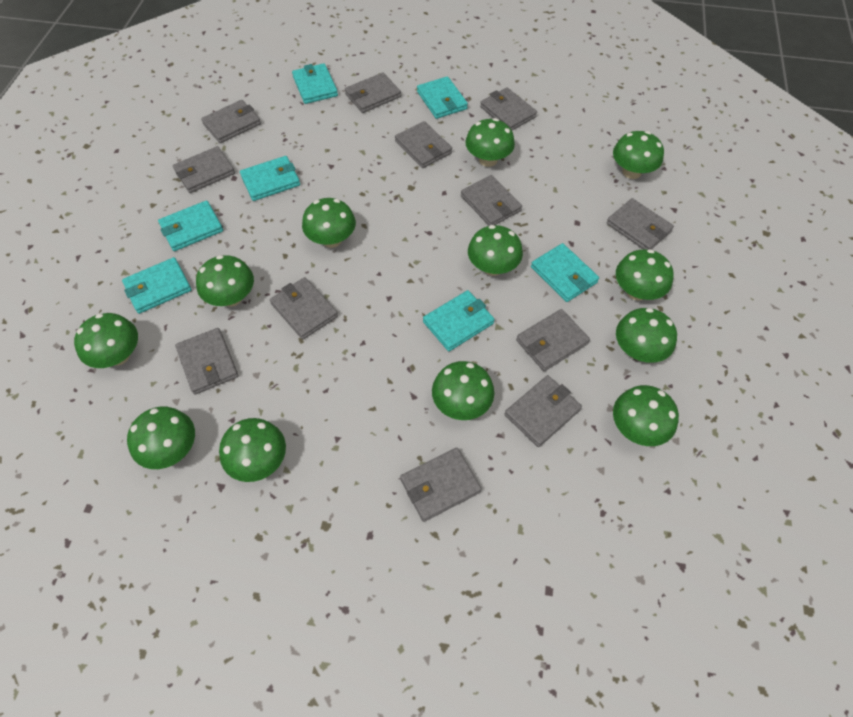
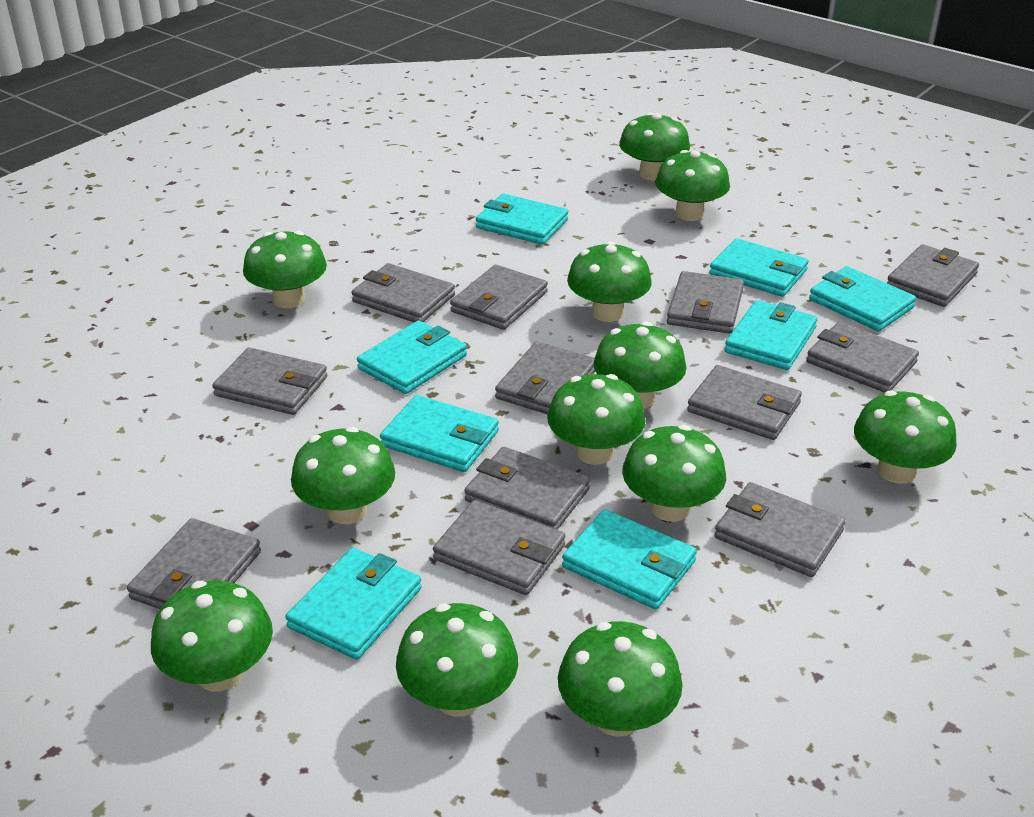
turquoise wallet: 7 -> 8

